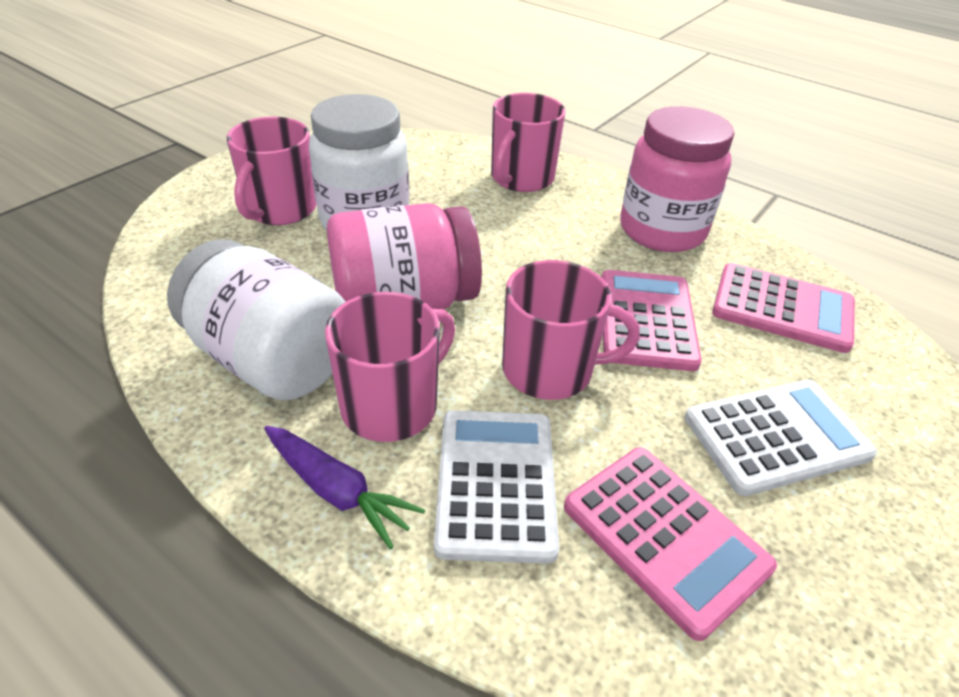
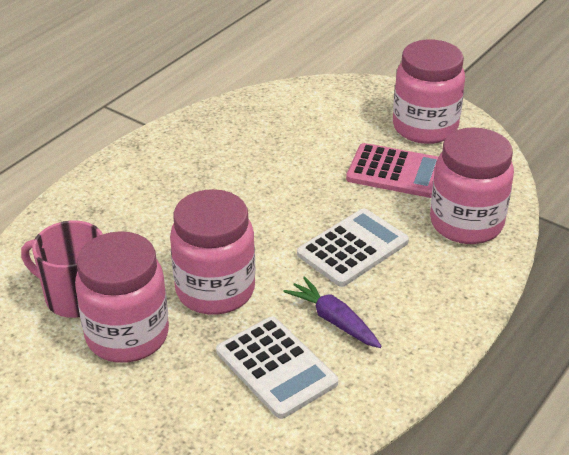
pink calculator: 3 -> 1
pink jar: 2 -> 4
pink mug: 4 -> 1
white jar: 2 -> 0

